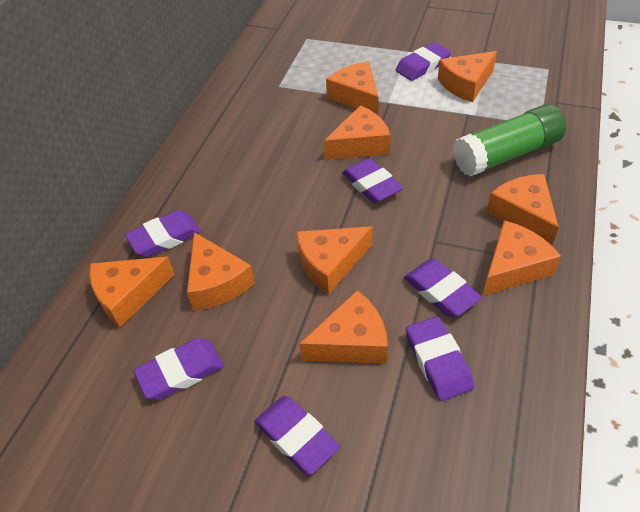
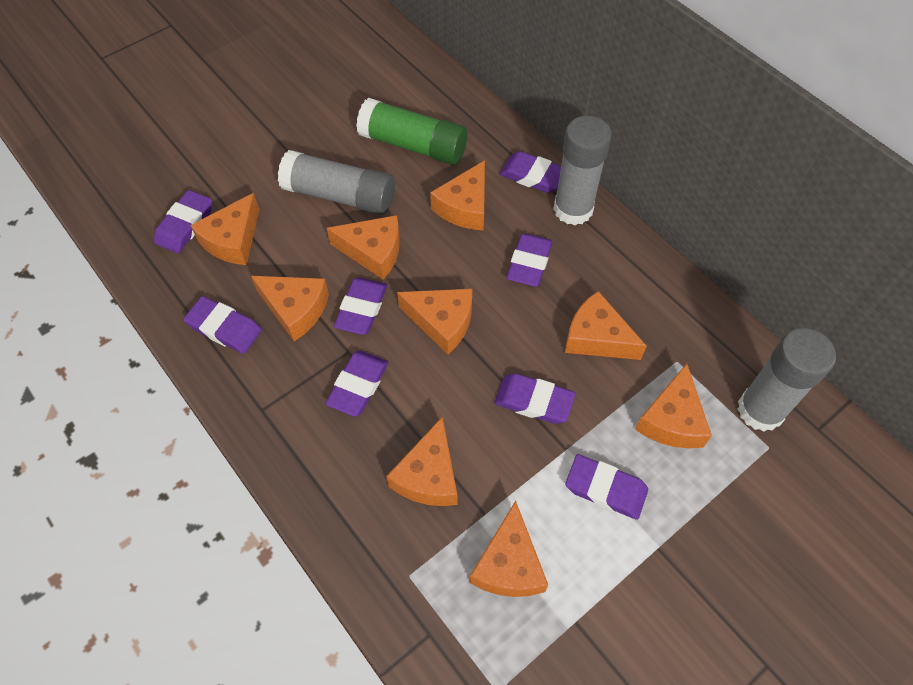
grey glue stick: 0 -> 3
purple eraser: 7 -> 8

